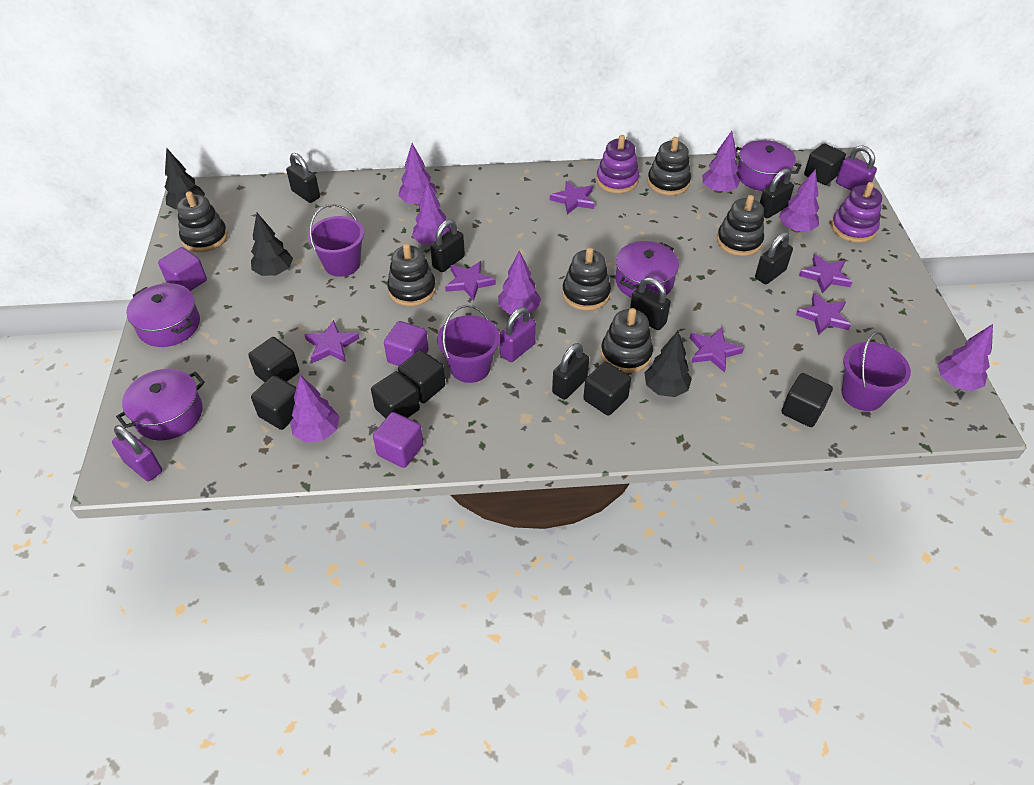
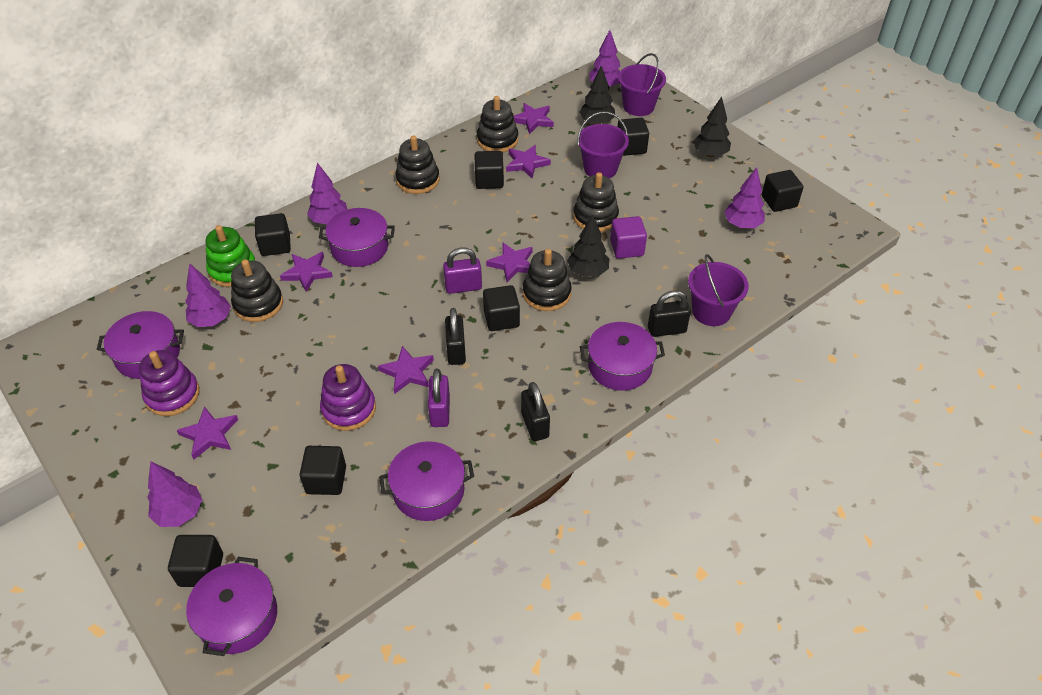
black padlock: 6 -> 3
black stacking toy: 6 -> 5
green stacking toy: 0 -> 1
purple cube: 3 -> 1
purple padlock: 3 -> 2
purple pot: 4 -> 5
purple tree: 7 -> 5

